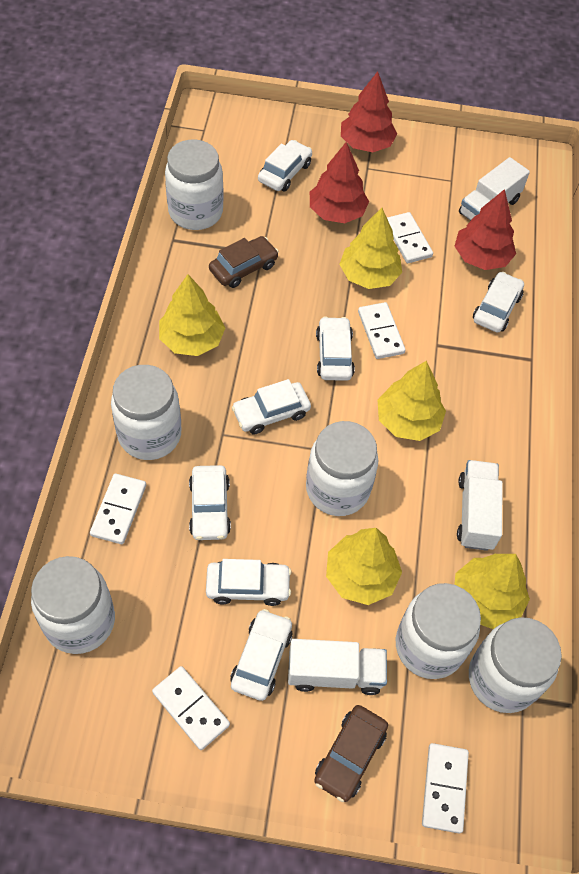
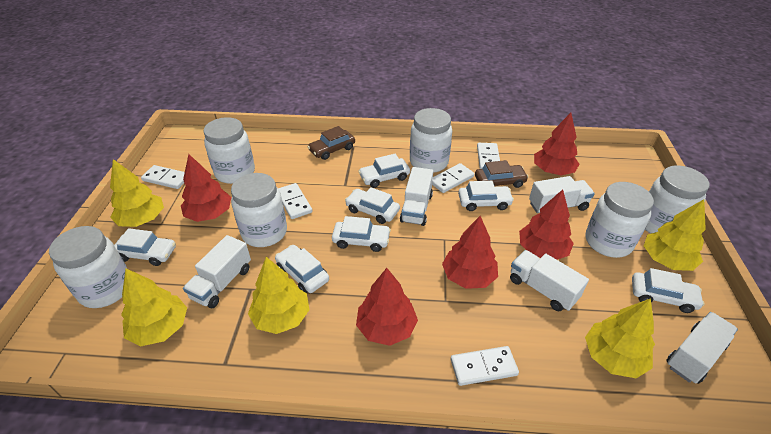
red tree: 3 -> 5
white truck: 3 -> 5

